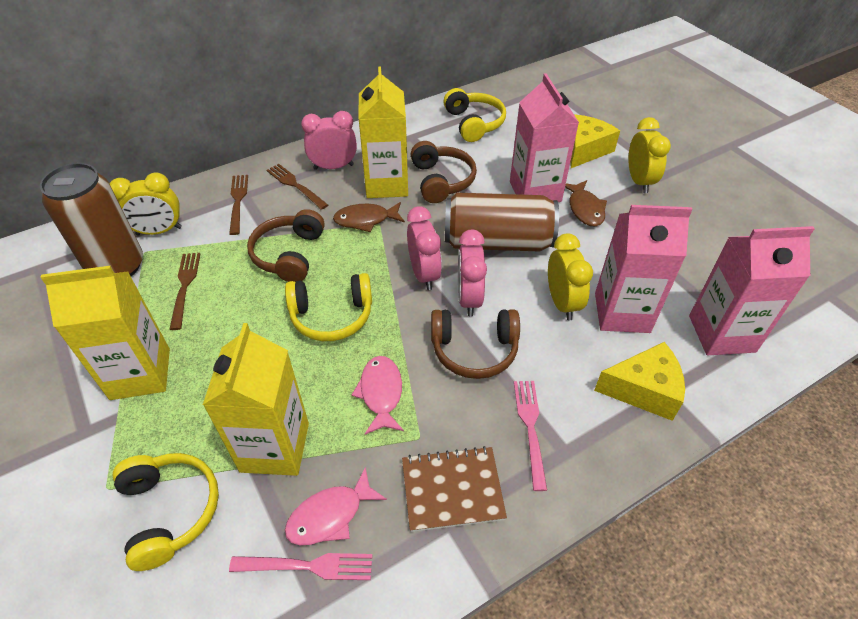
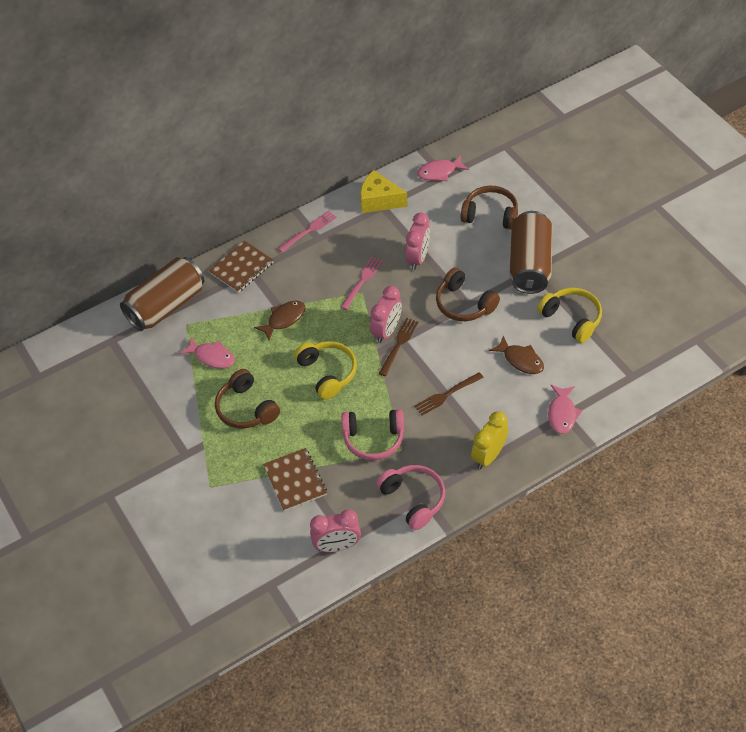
brown fork: 3 -> 2
brown notebook: 1 -> 2
pink carton: 3 -> 0
pink fish: 2 -> 3
pink headphones: 0 -> 2
yellow carton: 3 -> 0
yellow cheese: 2 -> 1
yellow clock: 3 -> 1
yellow headphones: 3 -> 2

